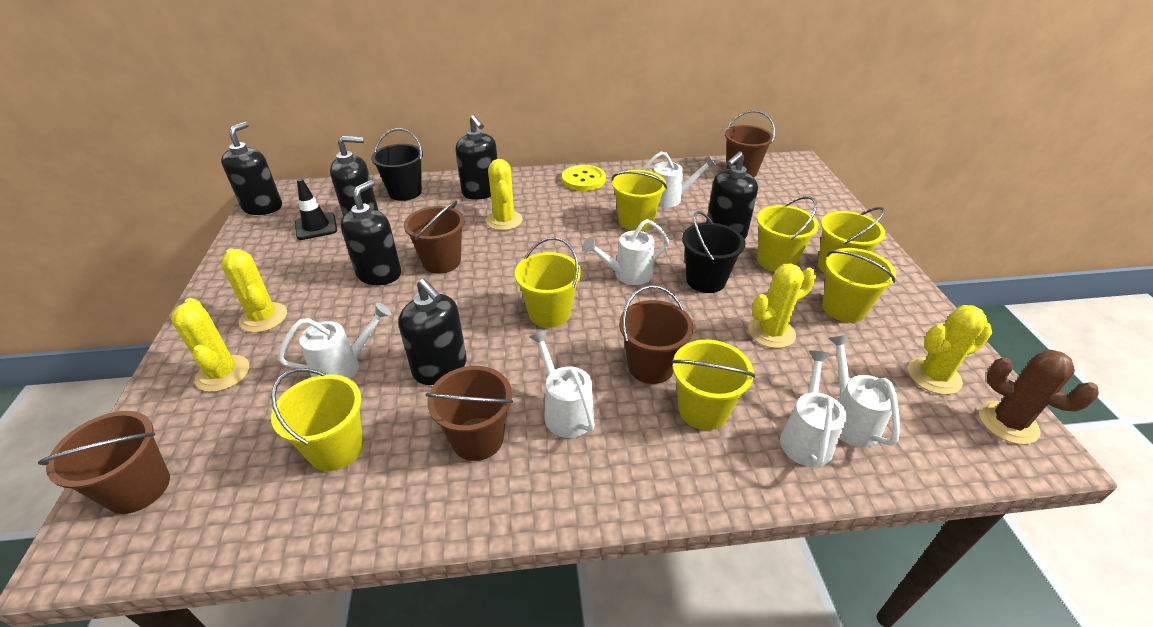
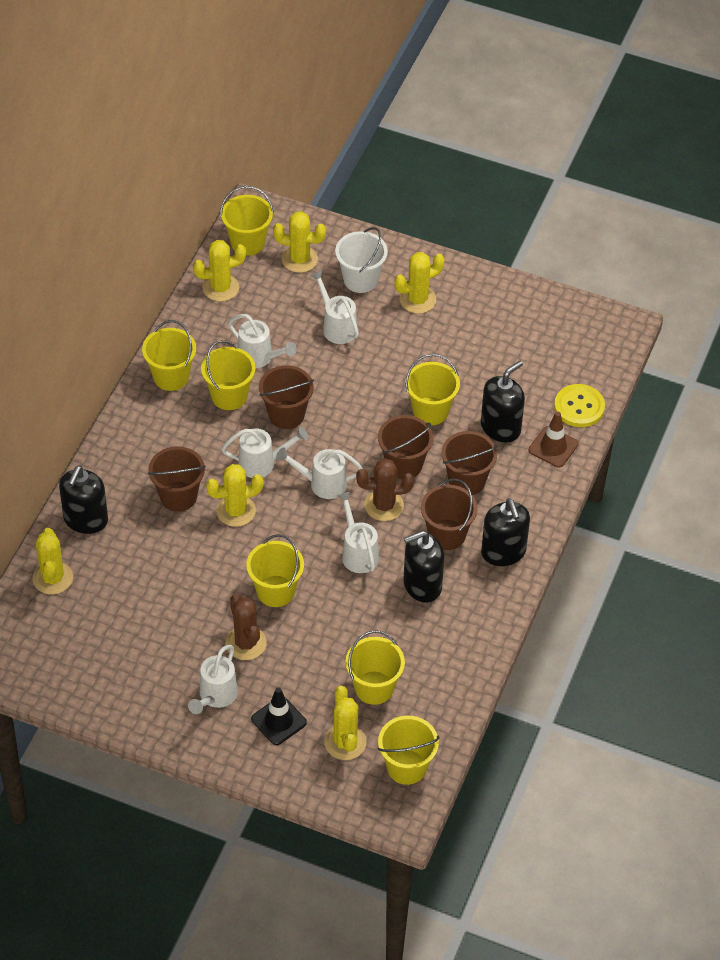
black bucket: 2 -> 0
black soap dispenser: 6 -> 4
brown cactus: 1 -> 2
brown traffic cone: 0 -> 1
white bucket: 0 -> 1
yellow cactus: 5 -> 6

